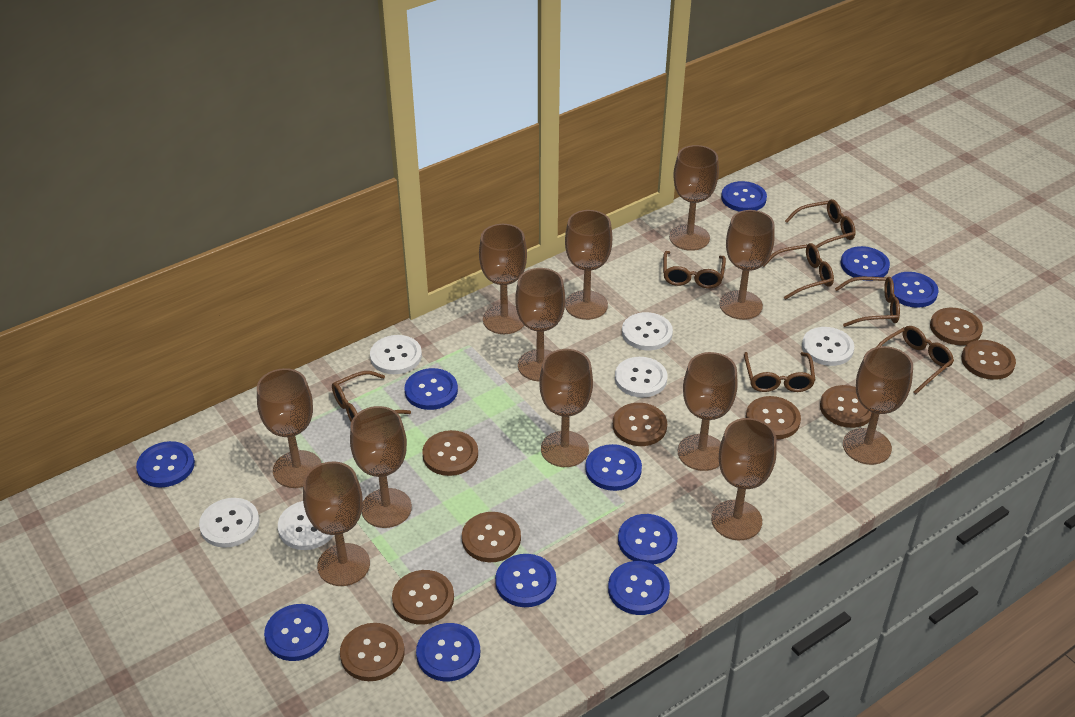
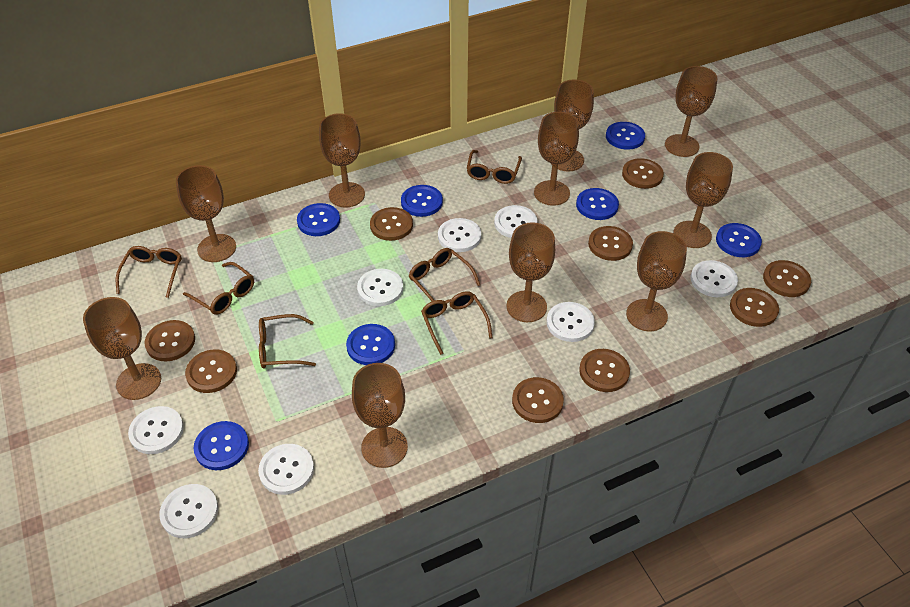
blue button: 11 -> 7
brown glasses: 7 -> 6
brown goblet: 12 -> 10
white button: 6 -> 8

